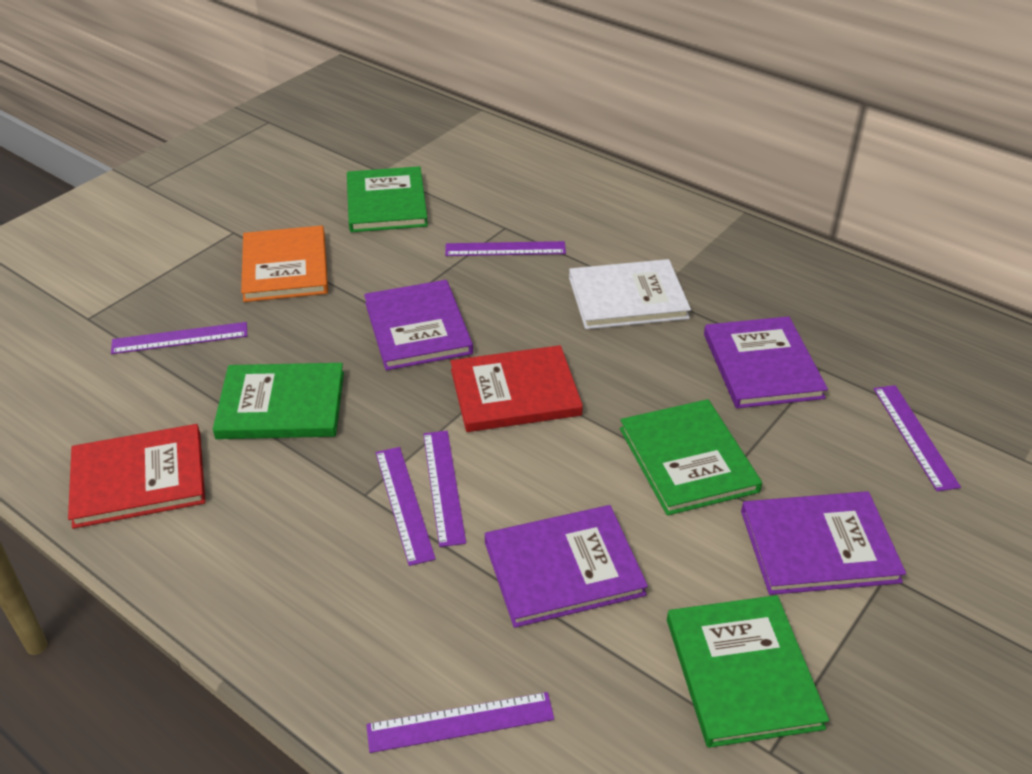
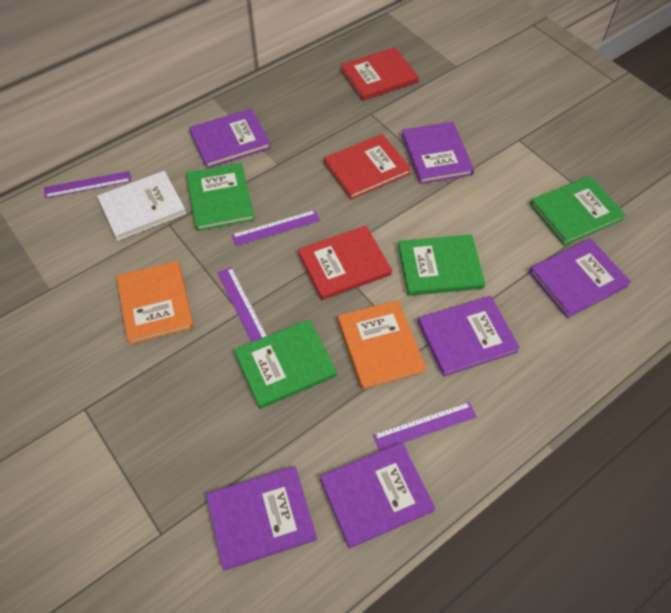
orange book: 1 -> 2
purple book: 4 -> 6
purple ruler: 6 -> 4
red book: 2 -> 3

